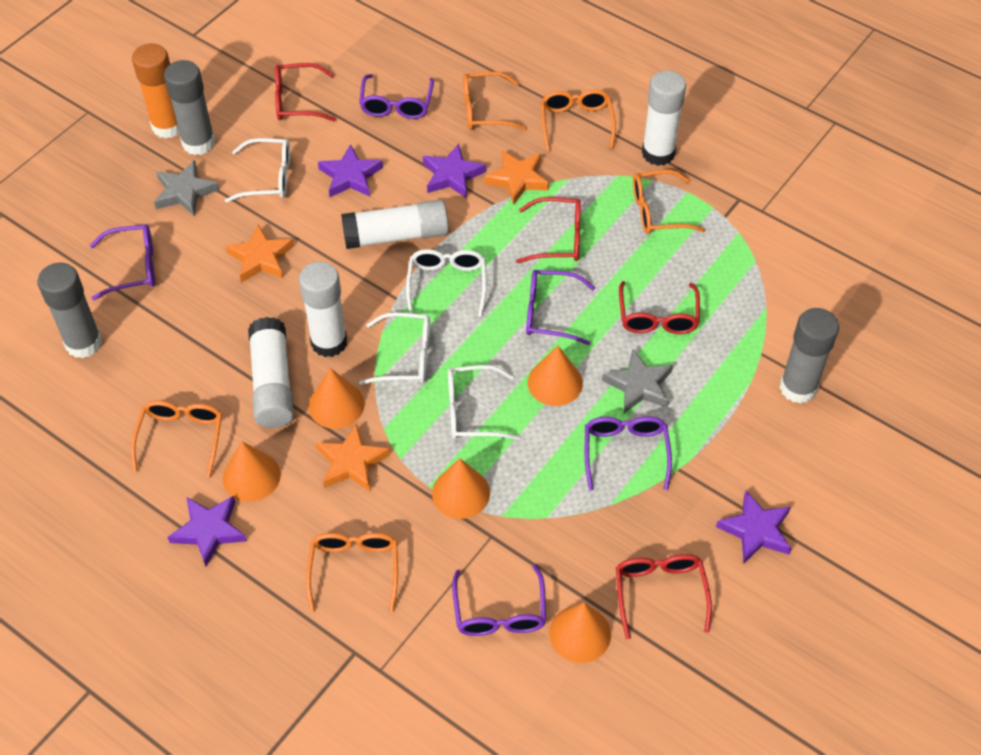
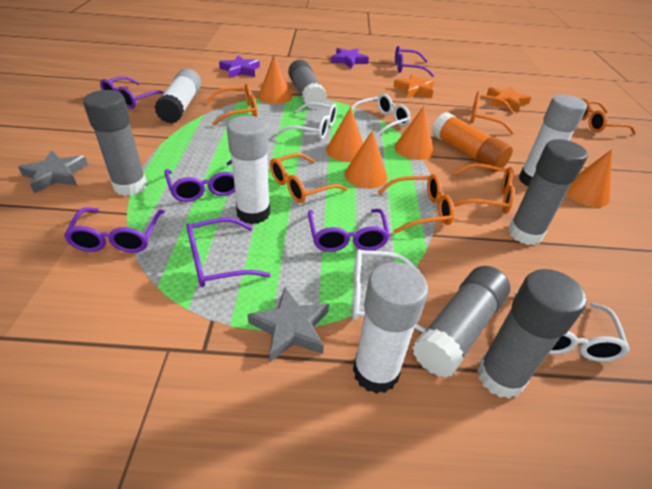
grey glue stick: 3 -> 5
orange glasses: 5 -> 6
orange star: 3 -> 2
purple glasses: 5 -> 6
purple star: 4 -> 2
red glasses: 4 -> 0

